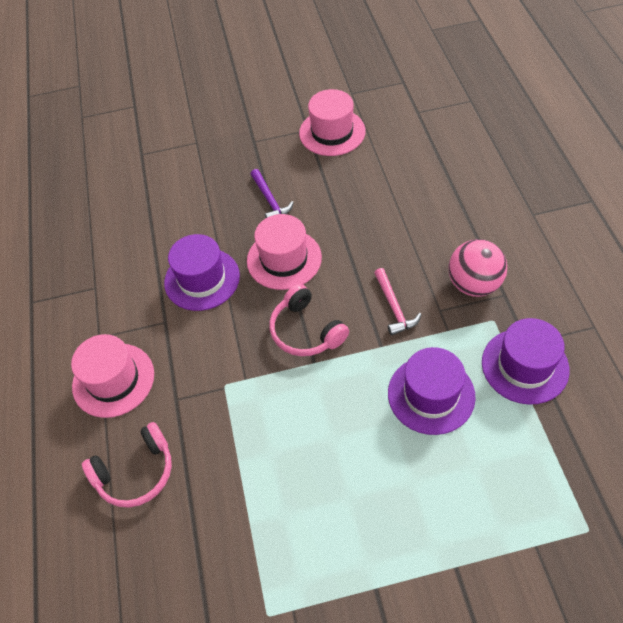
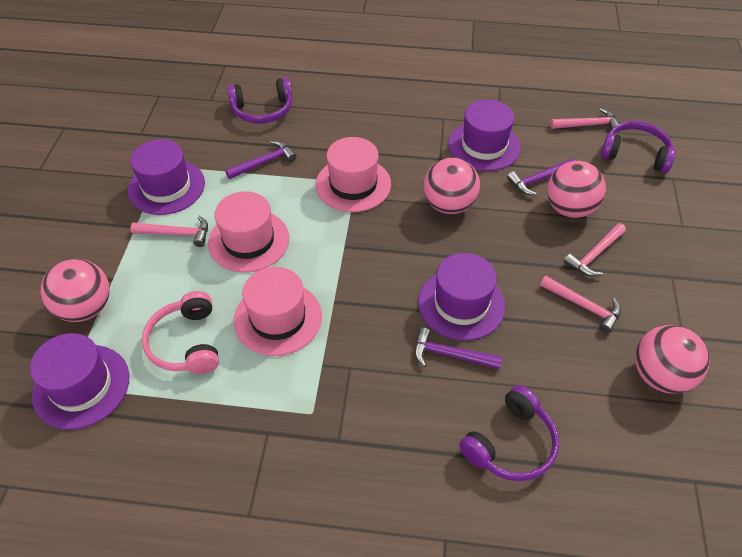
pink ball: 1 -> 4
pink hammer: 1 -> 4
pink headphones: 2 -> 1
purple hammer: 1 -> 3
purple hat: 3 -> 4
purple headphones: 0 -> 3

